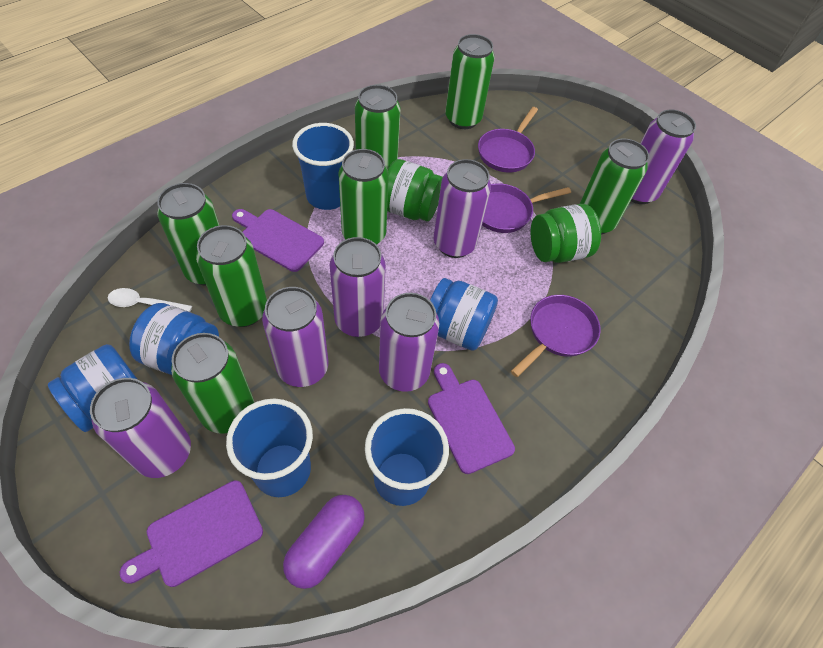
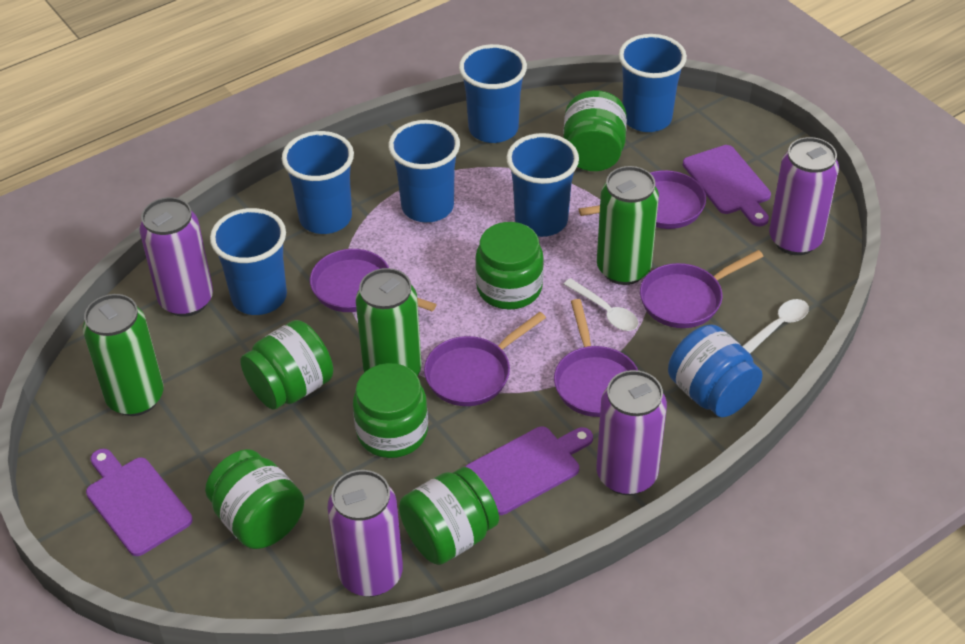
blue cup: 3 -> 6
blue jar: 3 -> 1
green can: 7 -> 3
green jar: 2 -> 6
purple can: 6 -> 4
purple capsule: 1 -> 0
purple pan: 3 -> 5
white spoon: 1 -> 2

